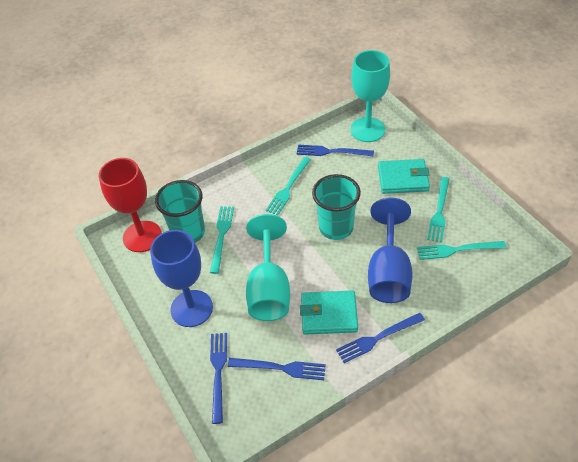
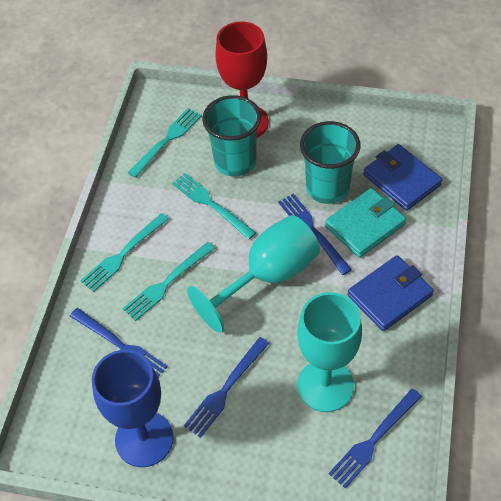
blue goblet: 2 -> 1
blue wallet: 0 -> 2
turquoise wallet: 2 -> 1

